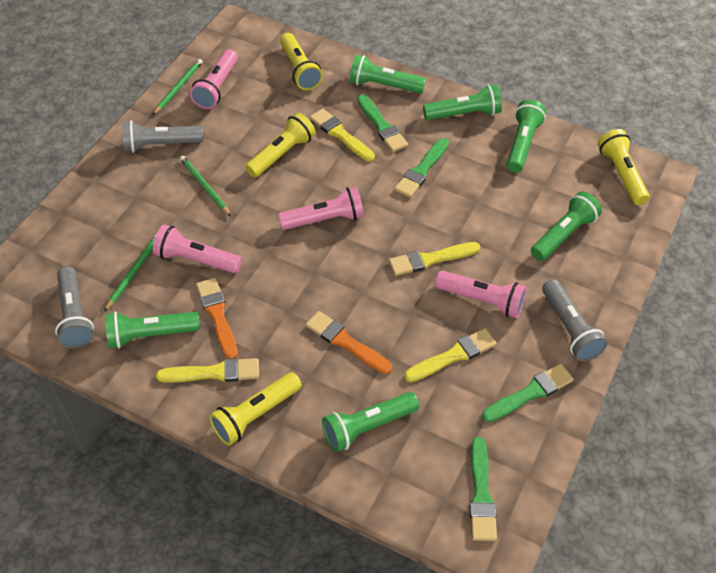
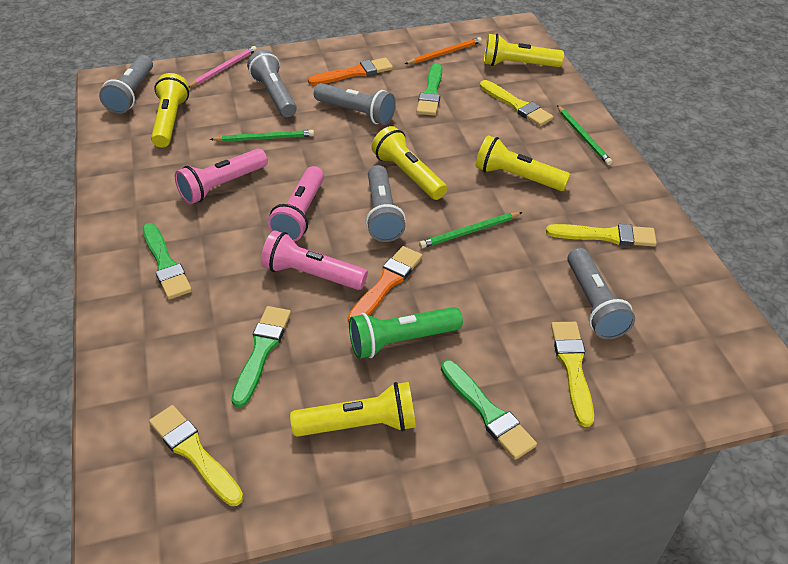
green flashlight: 6 -> 1
grey flashlight: 3 -> 5
orange pencil: 0 -> 1
pink flashlight: 4 -> 3
pink pencil: 0 -> 1
yellow flashlight: 4 -> 5

